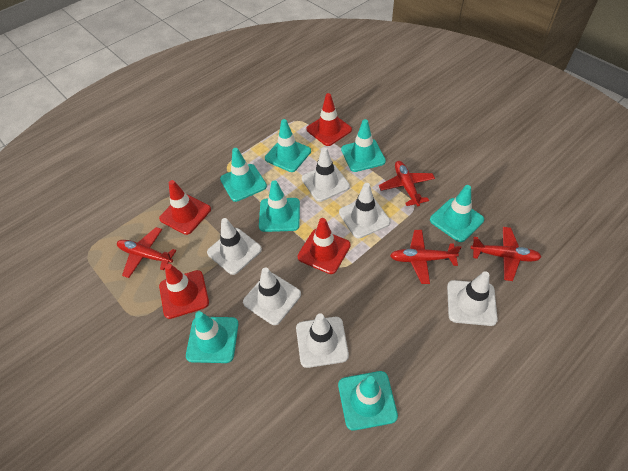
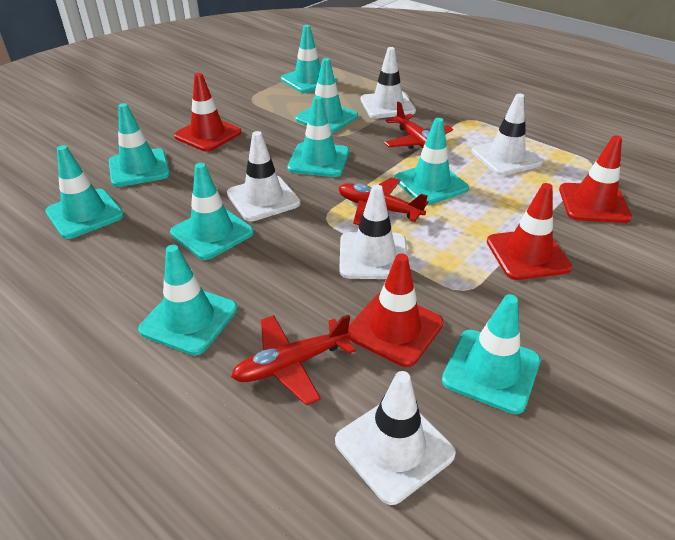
red plane: 4 -> 3
turquoise traffic cone: 7 -> 9
white traffic cone: 6 -> 5

